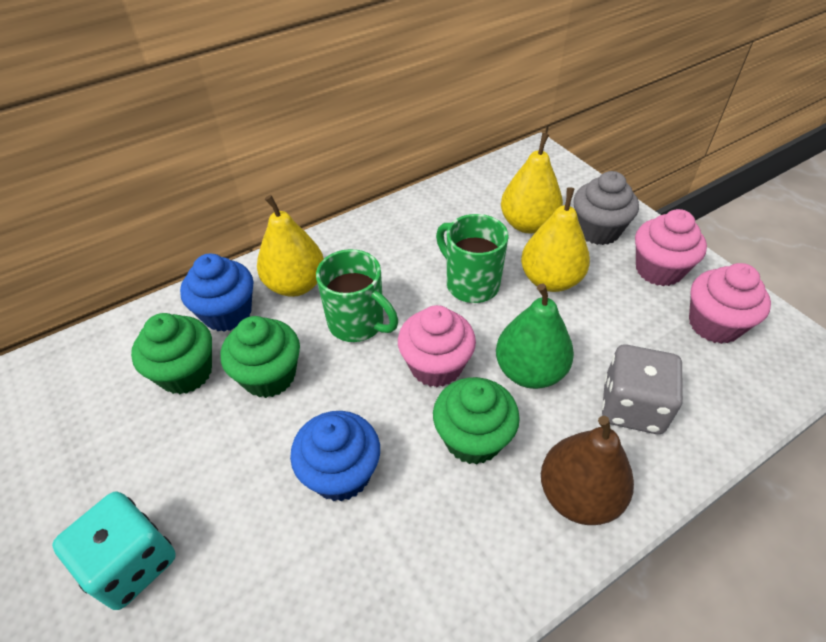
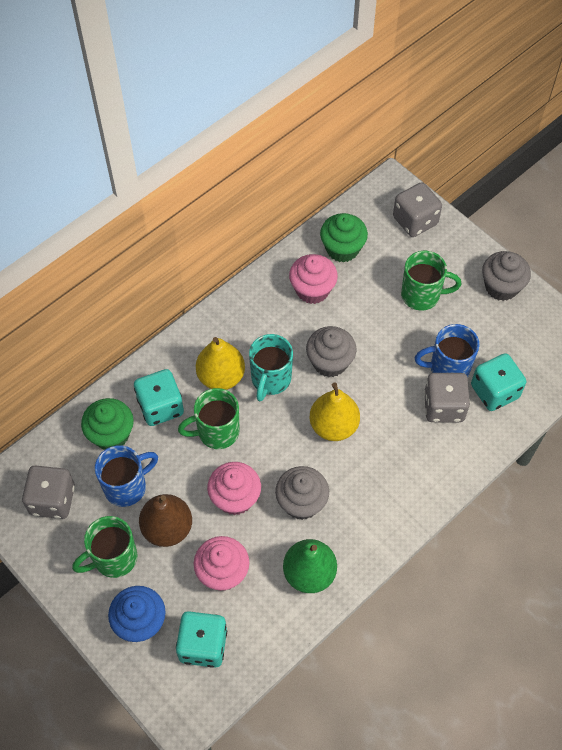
blue cupcake: 2 -> 1
blue mug: 0 -> 2
green cupcake: 3 -> 2
green mug: 2 -> 3
grey cupcake: 1 -> 3
grey dice: 1 -> 3
turquoise dice: 1 -> 3
turquoise mug: 0 -> 1
yellow pear: 3 -> 2

